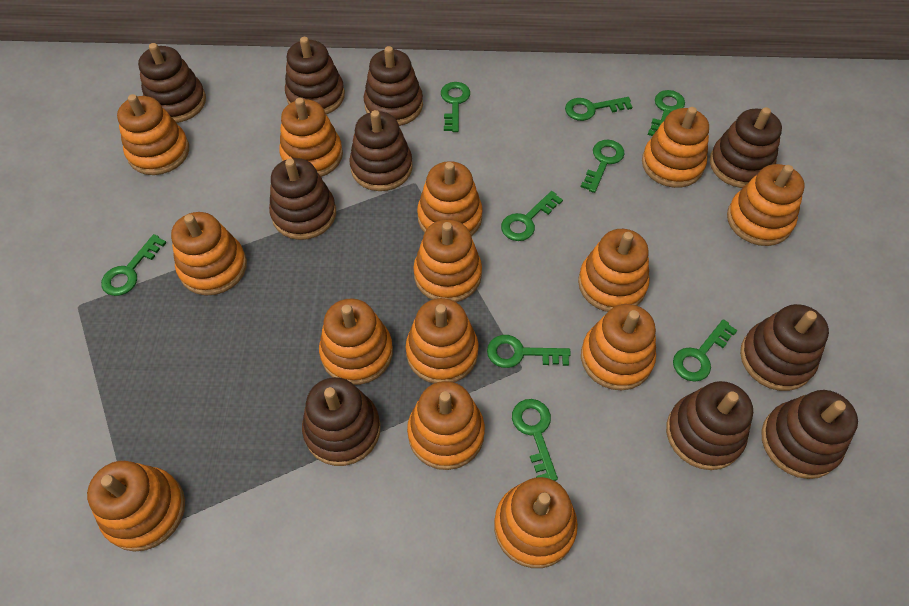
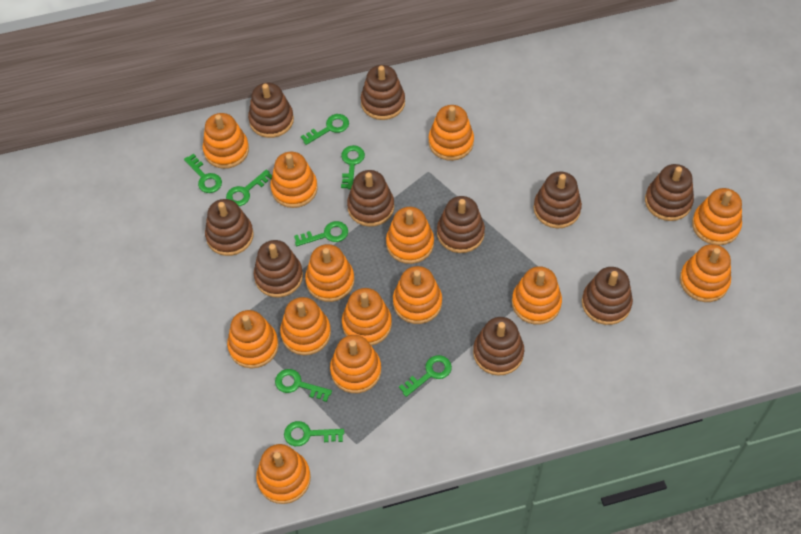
green key: 9 -> 8

